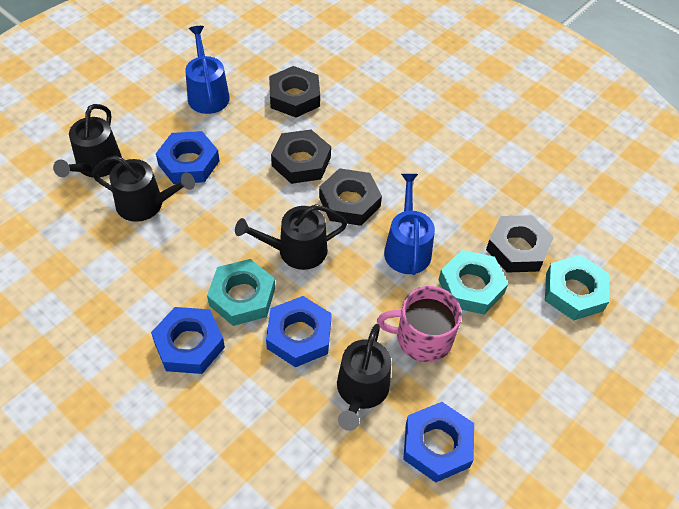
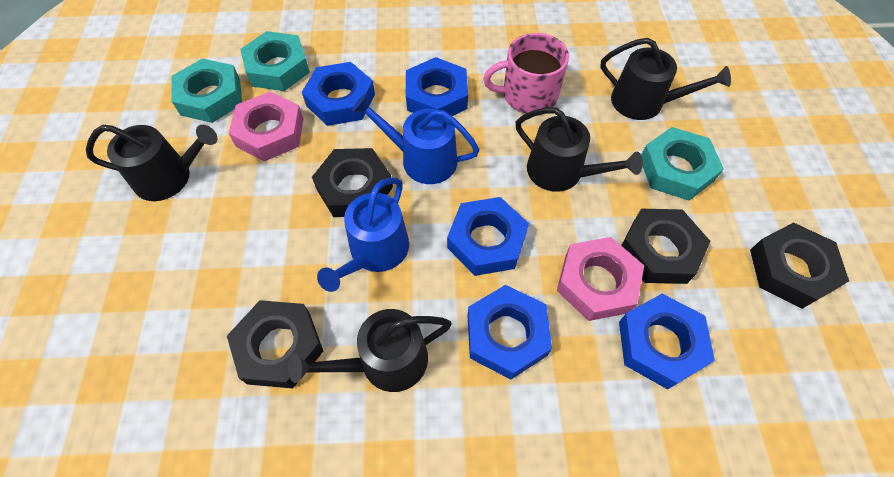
blue nut: 4 -> 5
pink nut: 0 -> 2

